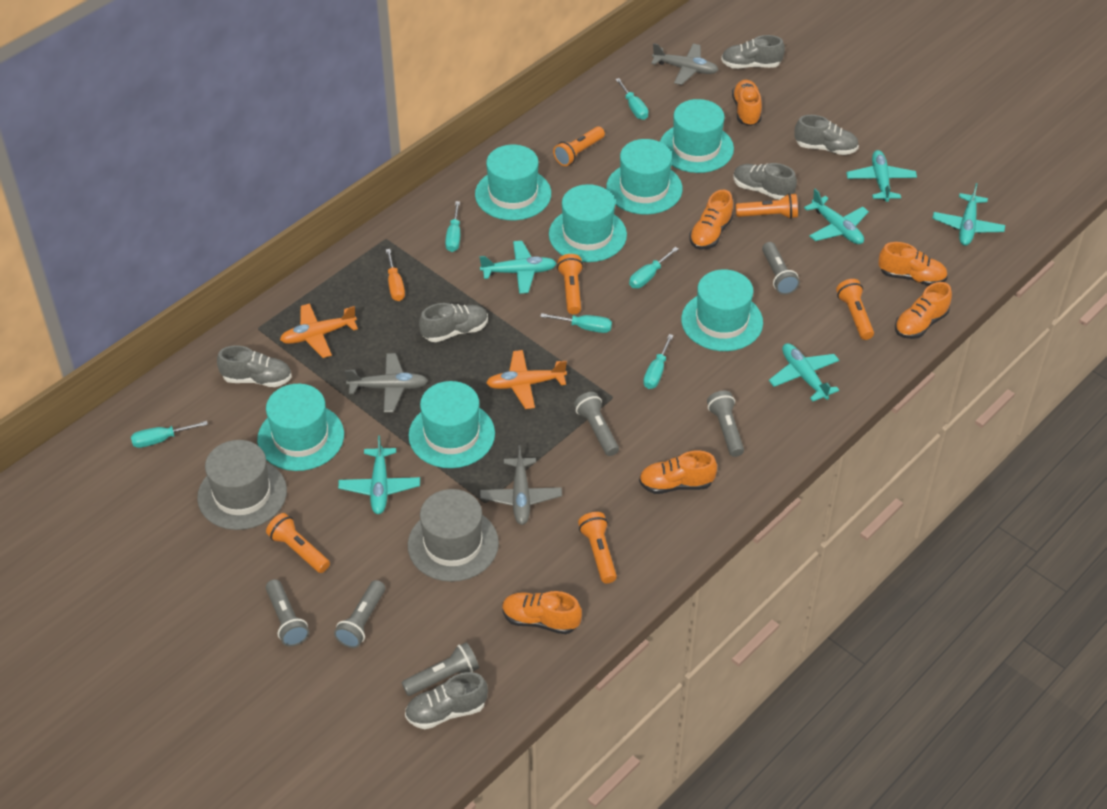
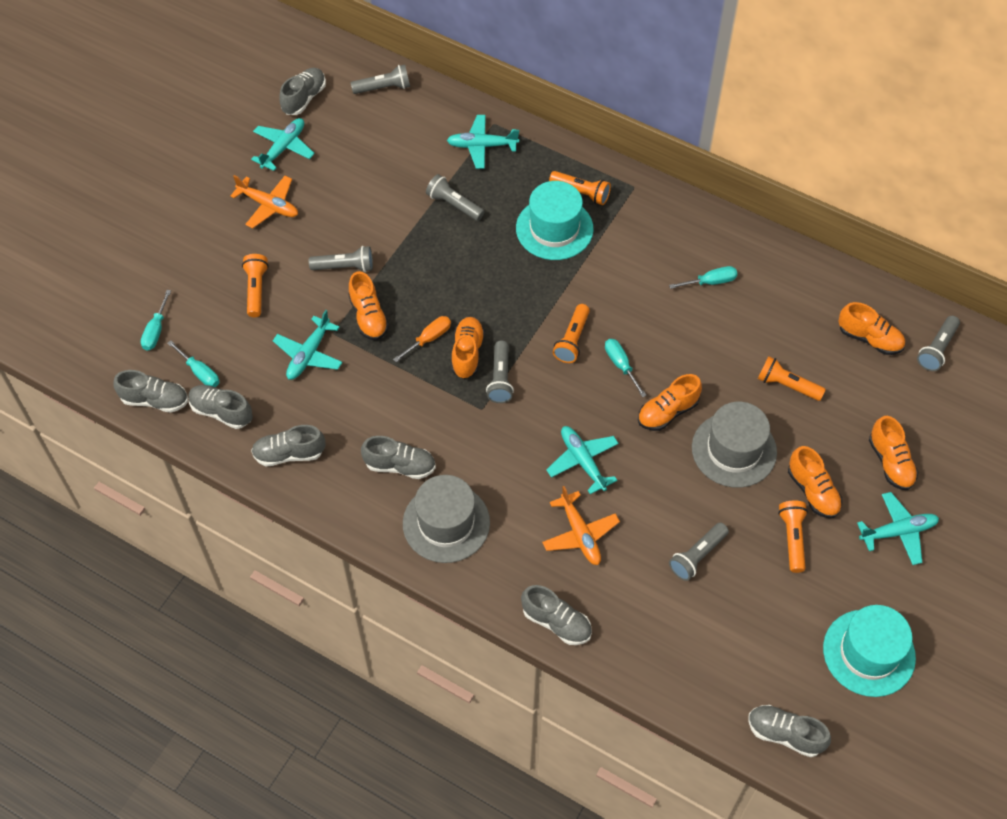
grey plane: 3 -> 0
grey shoe: 6 -> 7
orange flashlight: 6 -> 5
turquoise hat: 7 -> 2
turquoise plane: 6 -> 5
turquoise screwdriver: 6 -> 4

